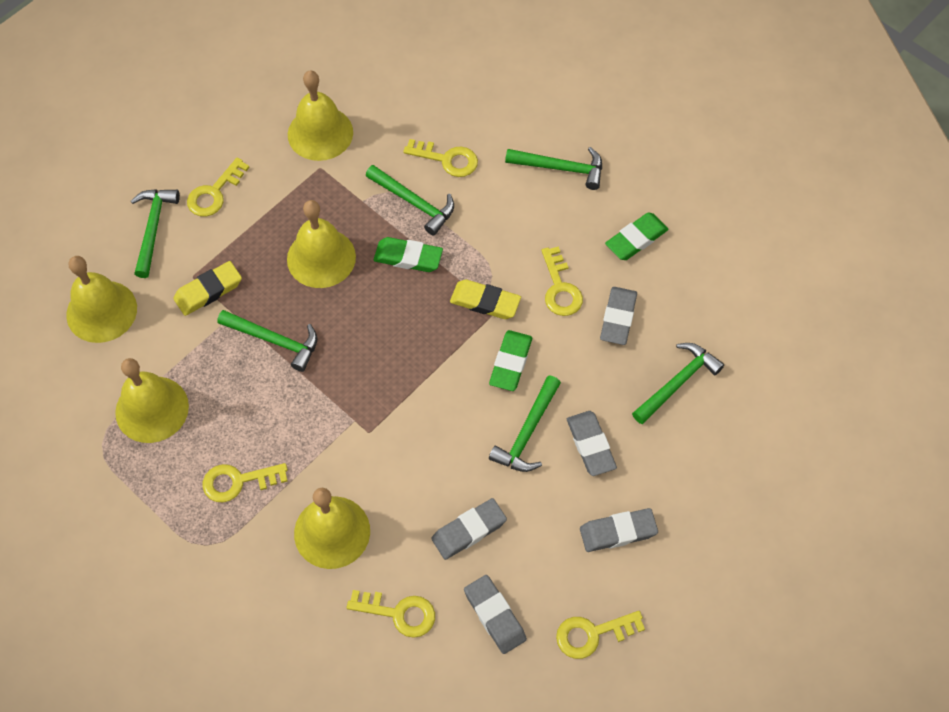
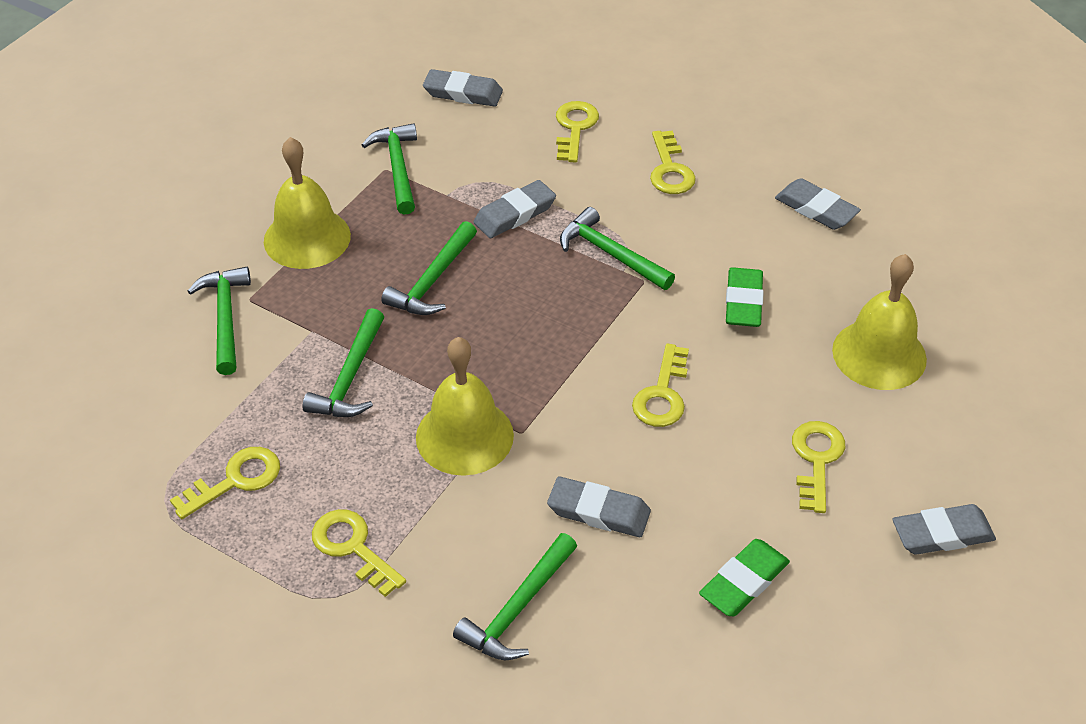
green eraser: 3 -> 2
yellow bell: 5 -> 3
yellow eraser: 2 -> 0

